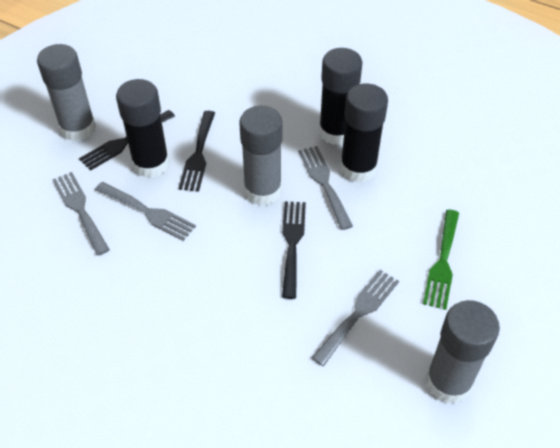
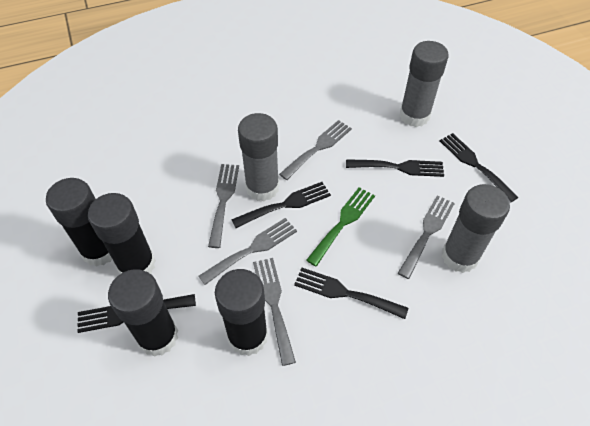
black fork: 3 -> 5
black glue stick: 3 -> 4
grey fork: 4 -> 5

